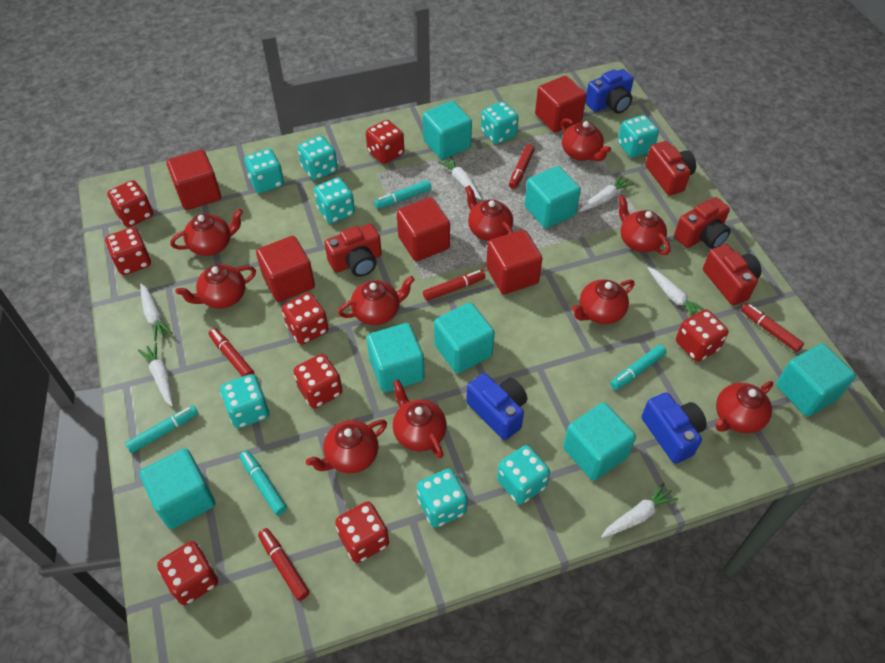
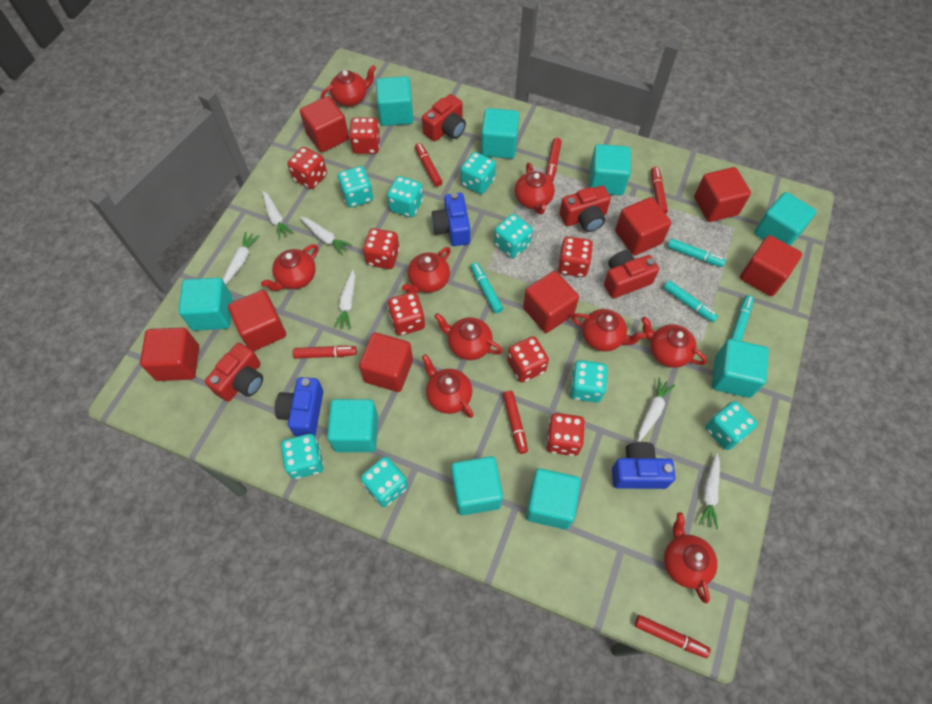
red cube: 5 -> 8
red dice: 8 -> 7
red marker: 5 -> 6
red teapot: 10 -> 9
turquoise cube: 7 -> 9

